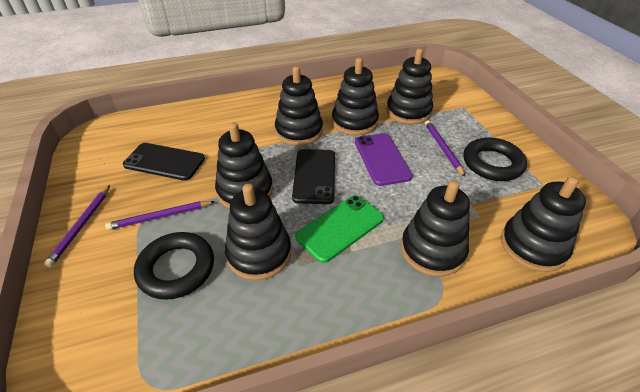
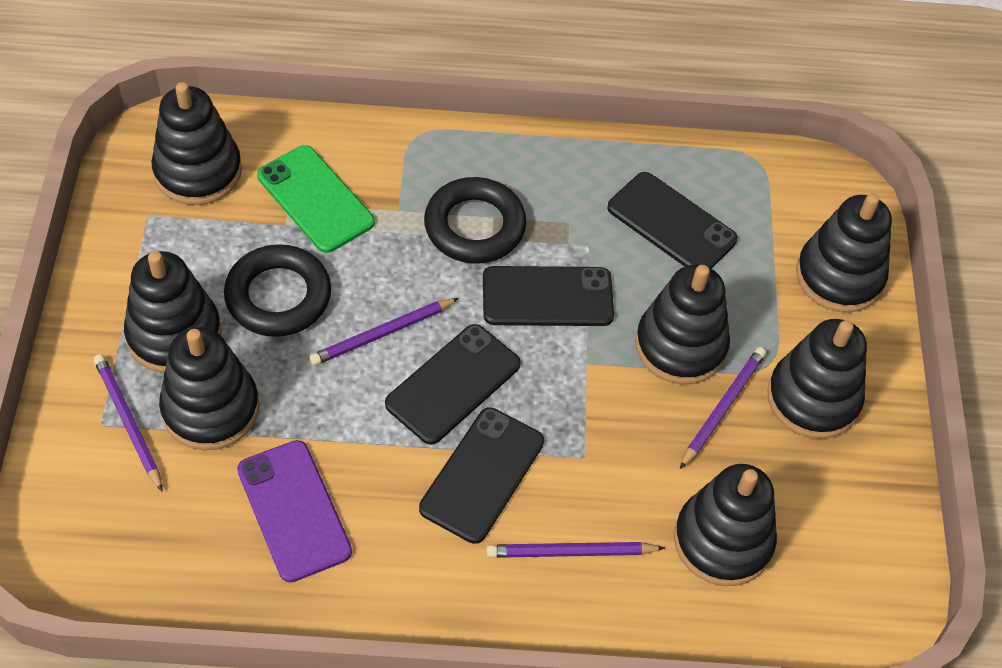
black phone: 2 -> 4
purple pencil: 3 -> 4

